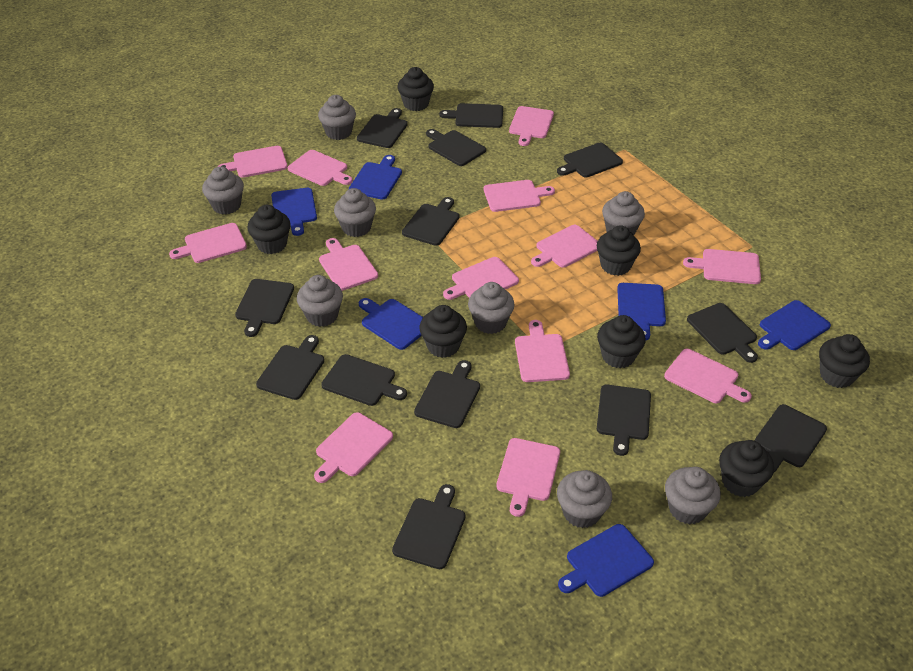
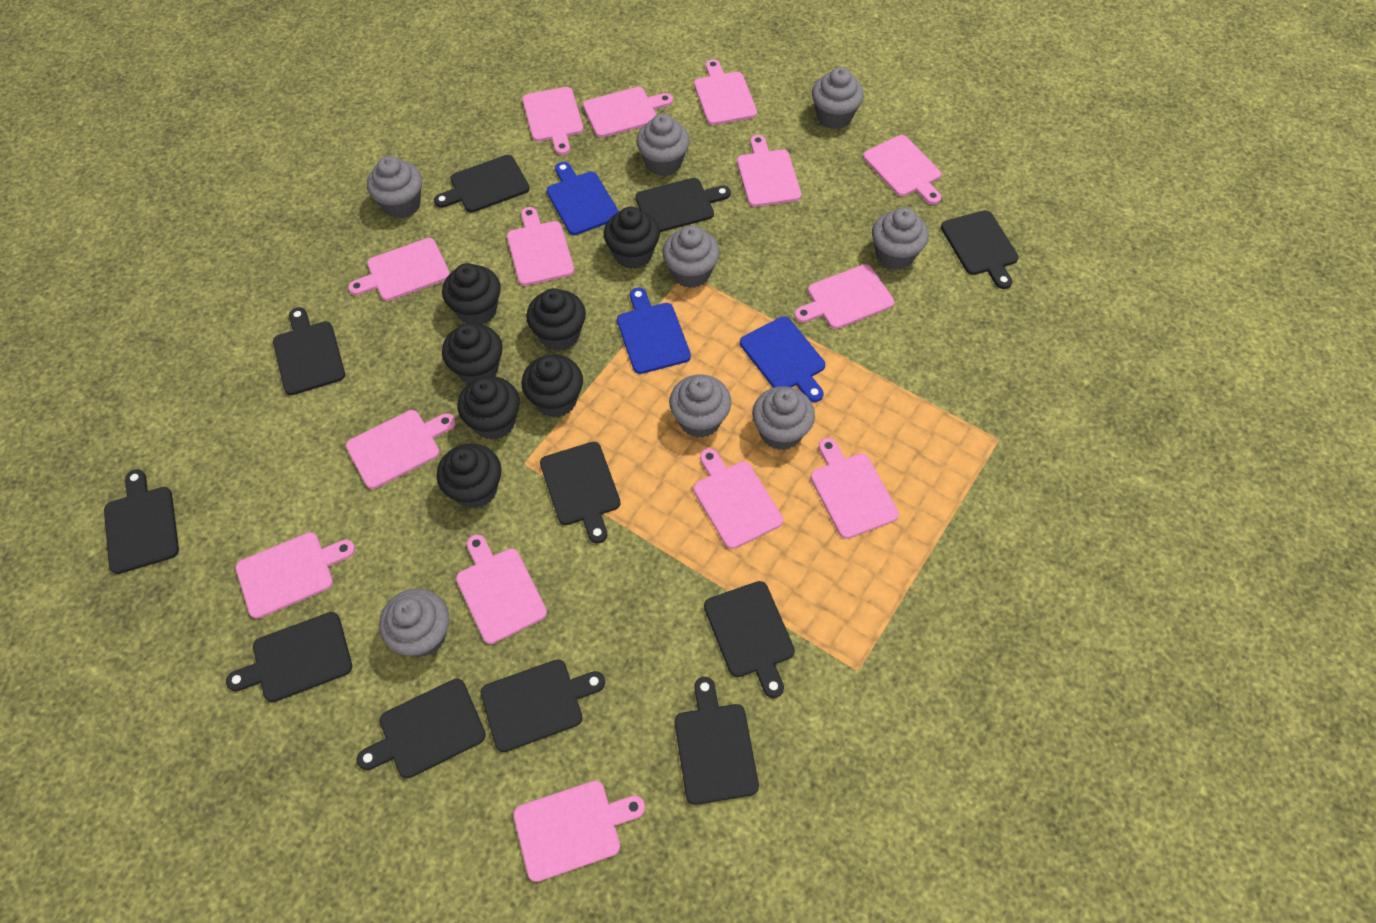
black cutting board: 13 -> 11
blue cutting board: 6 -> 3
pink cutting board: 13 -> 14

